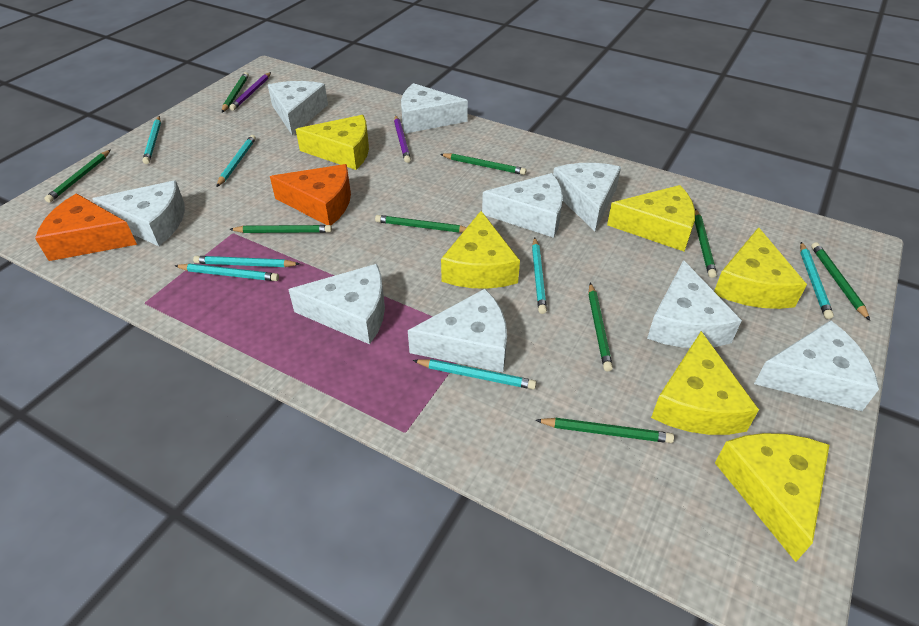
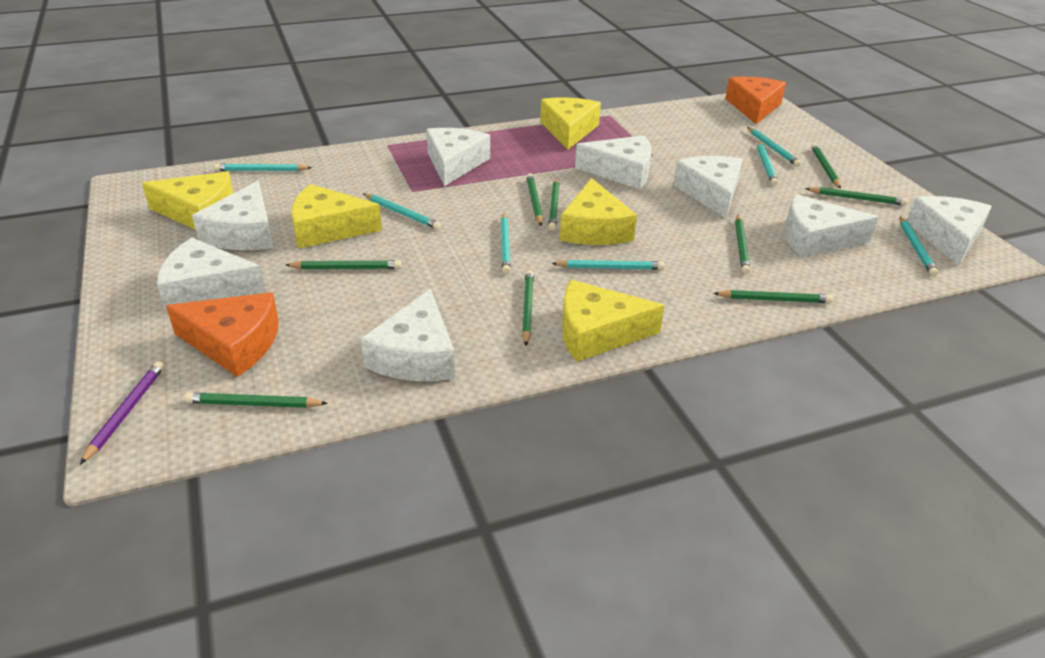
purple pencil: 2 -> 1
white cheese: 9 -> 8
yellow cheese: 6 -> 5

